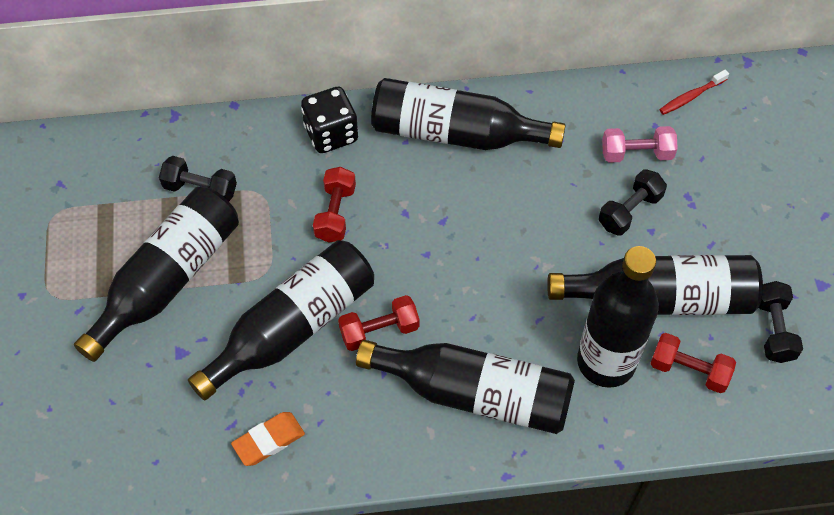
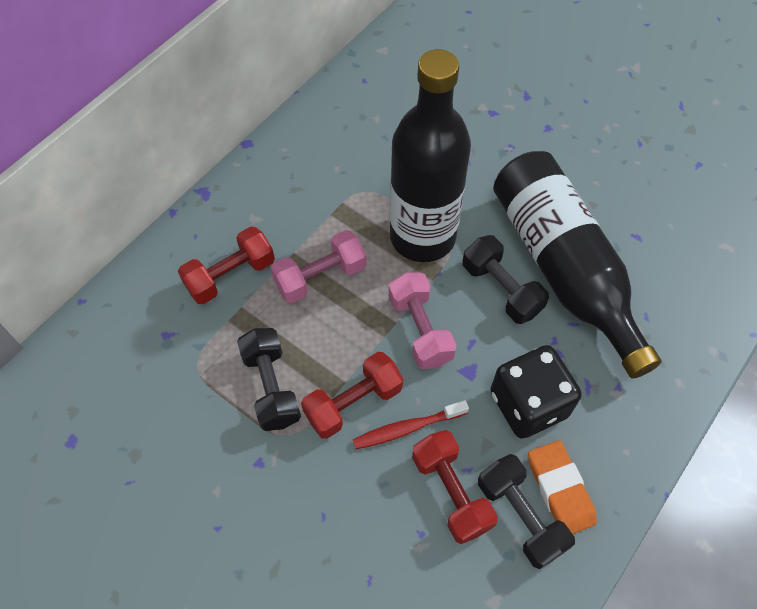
black bottle: 6 -> 2
pink dumbbell: 1 -> 2

